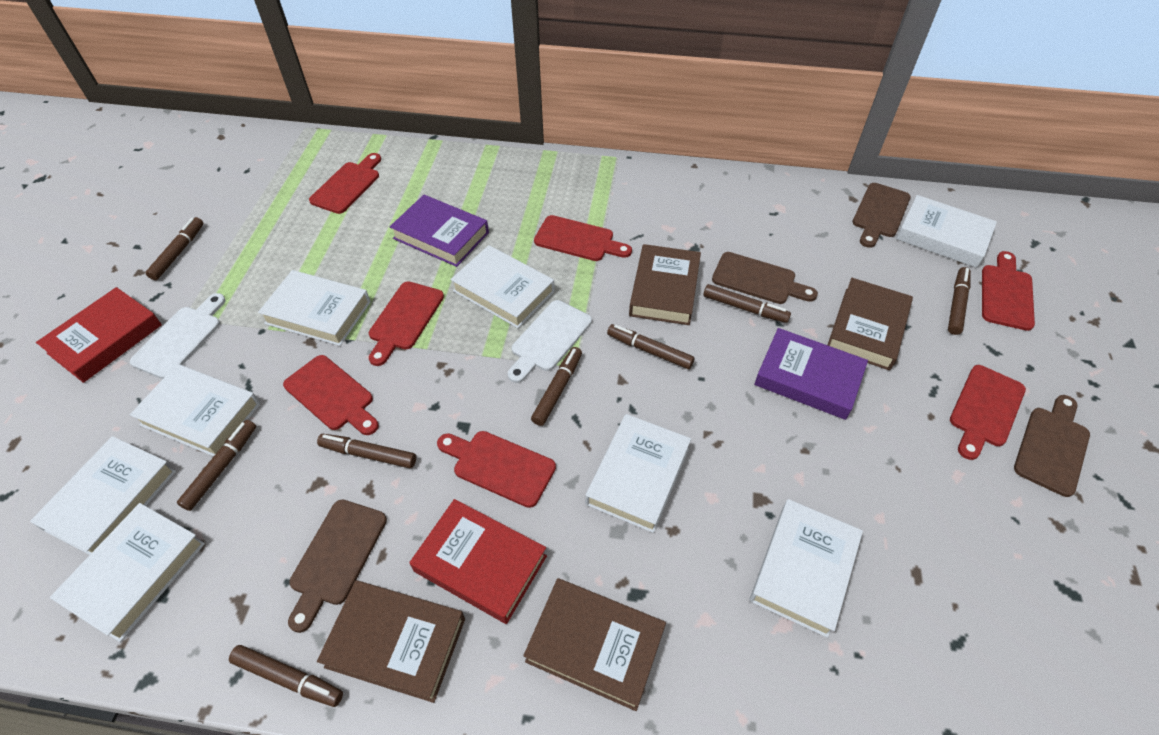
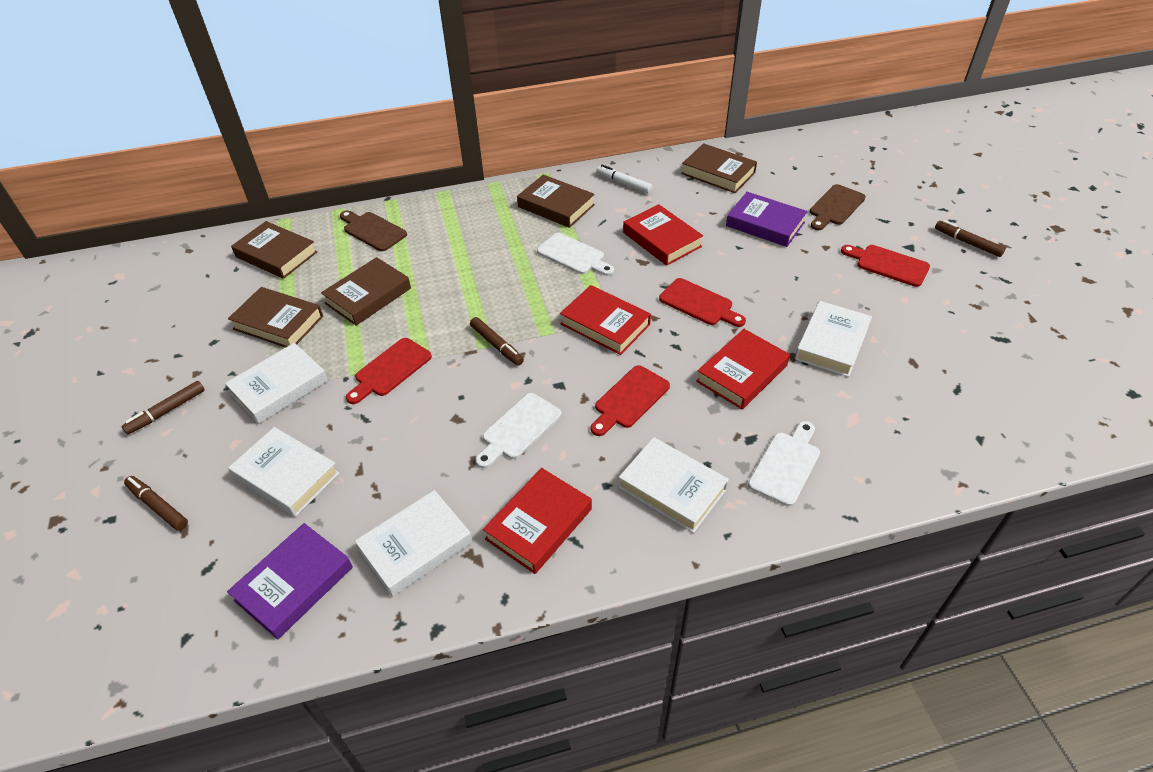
brown book: 4 -> 5
brown cutting board: 4 -> 2
brown marker: 8 -> 4
red book: 2 -> 4
red cutting board: 7 -> 4
white book: 8 -> 5
white cutting board: 2 -> 3
white marker: 0 -> 1

